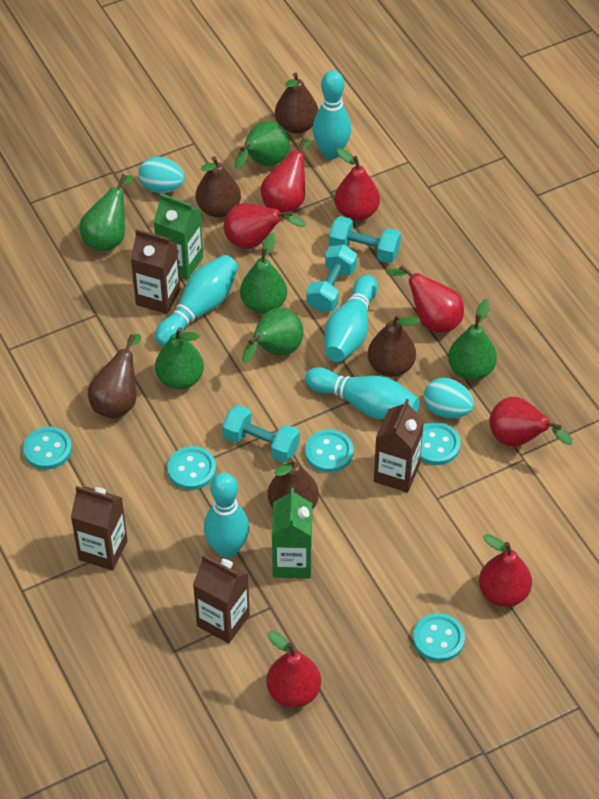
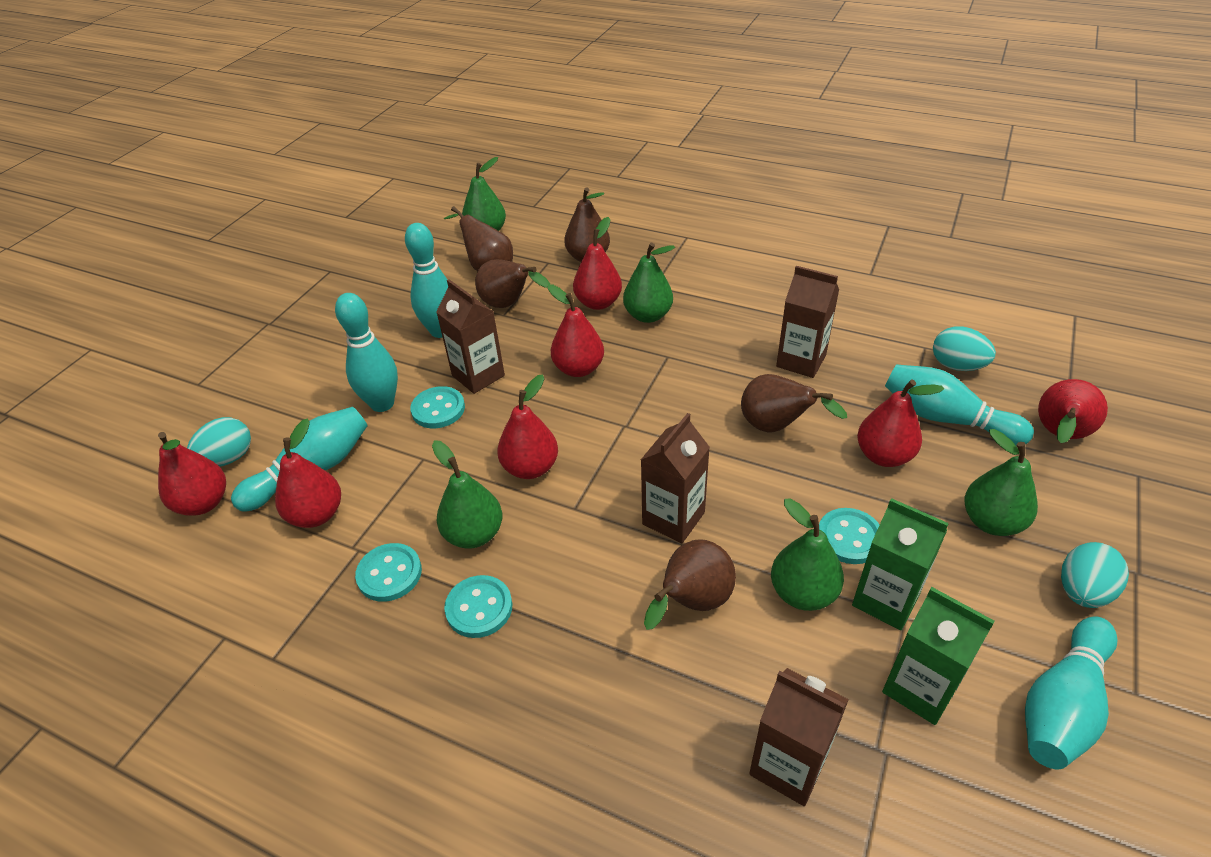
green pear: 6 -> 5
turquoise button: 5 -> 4
turquoise dumbbell: 3 -> 0
turquoise egg: 2 -> 3

